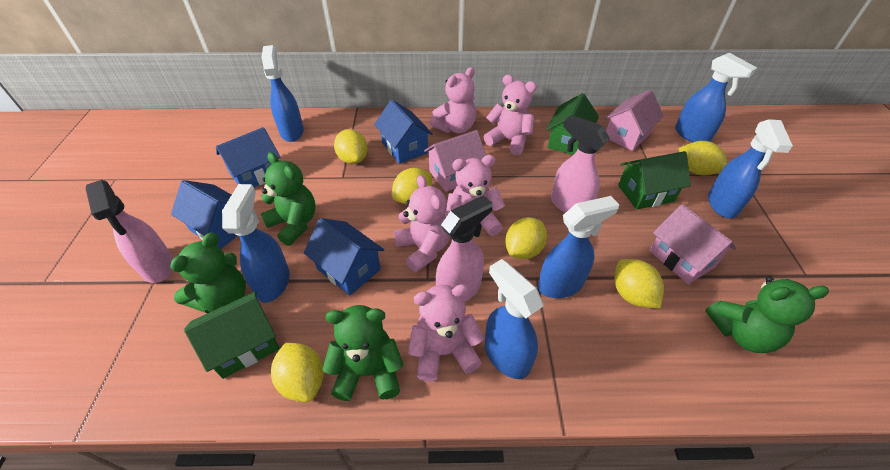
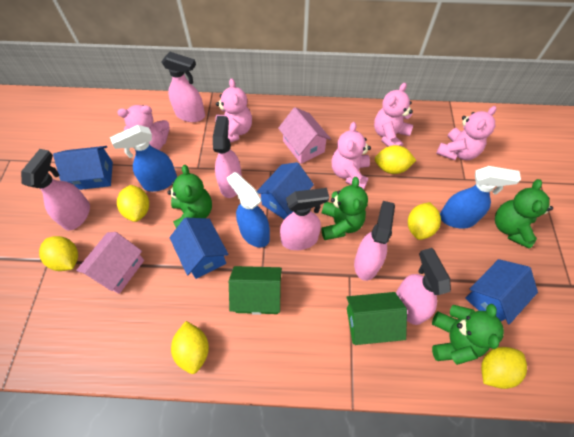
blue spray bottle: 6 -> 3
green house: 3 -> 2
pink house: 3 -> 2
pink spray bottle: 3 -> 6

